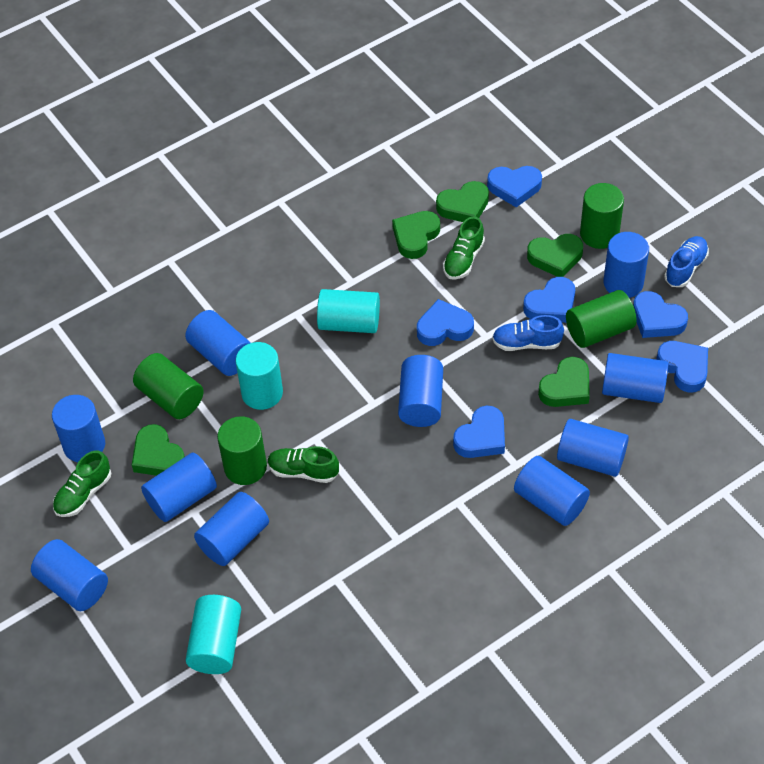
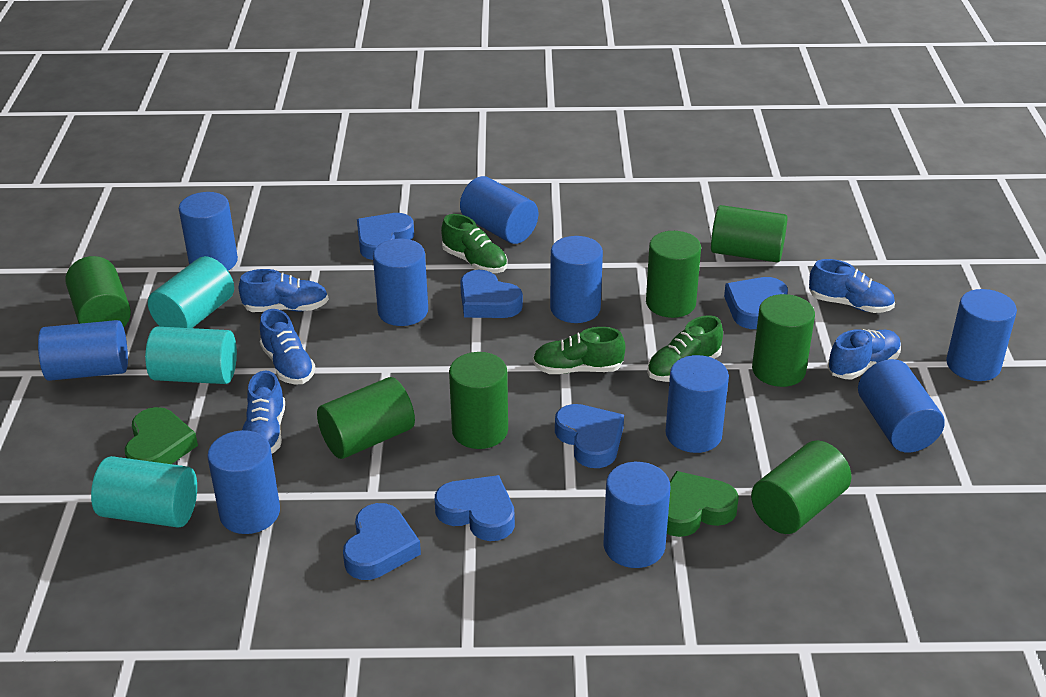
blue shoe: 2 -> 5
green cylinder: 4 -> 7
green heart: 5 -> 2

